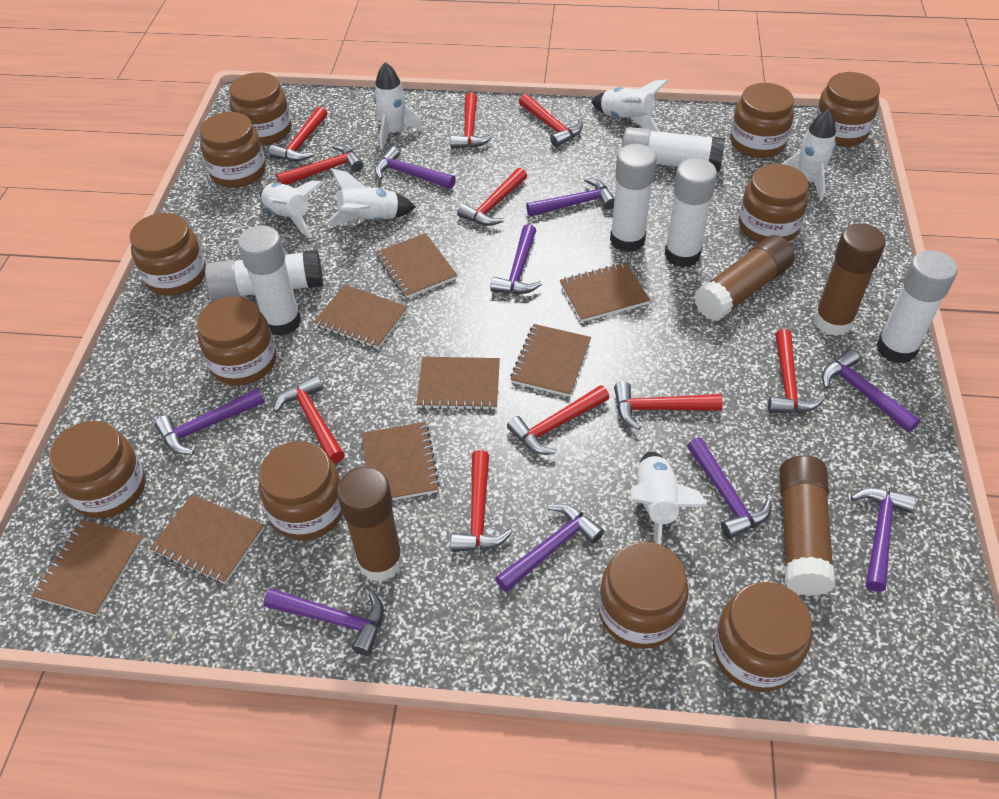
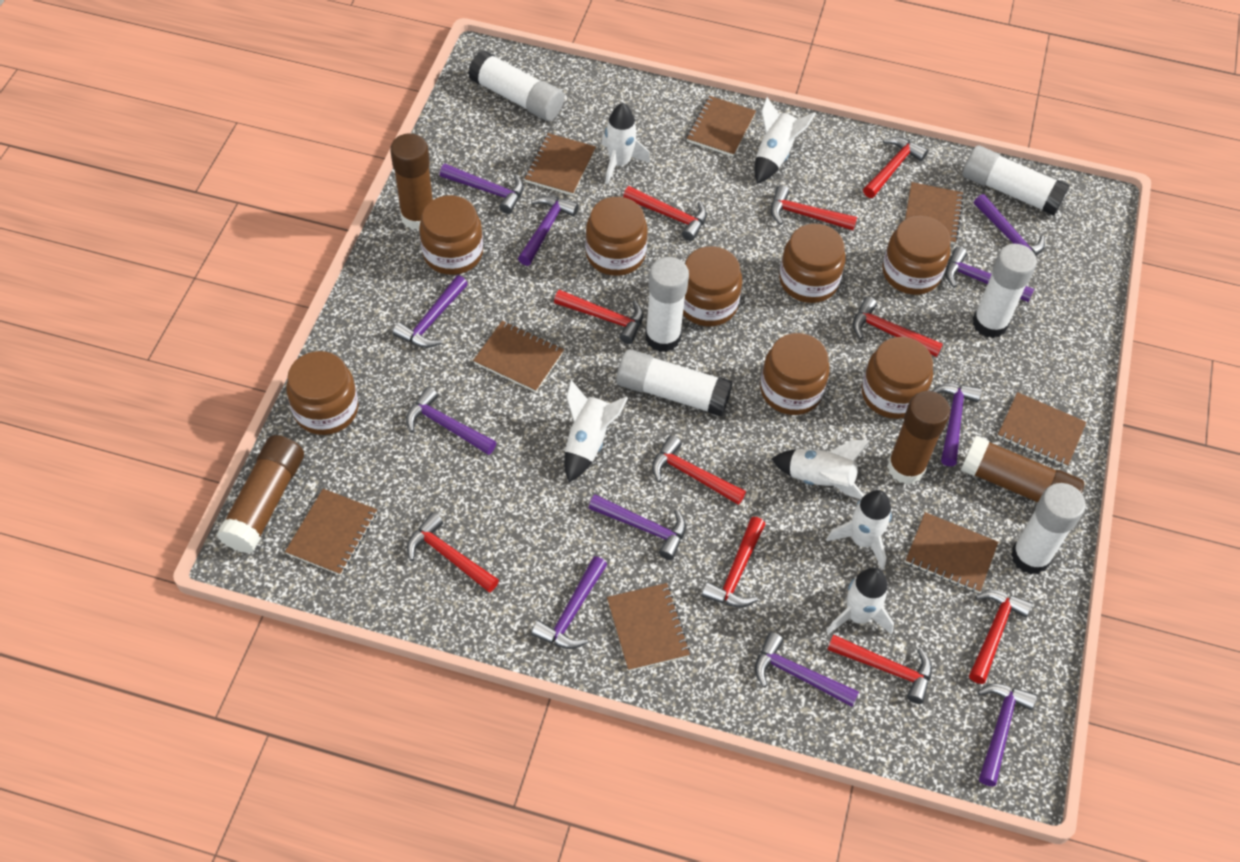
brown jar: 11 -> 8
purple hammer: 9 -> 11

